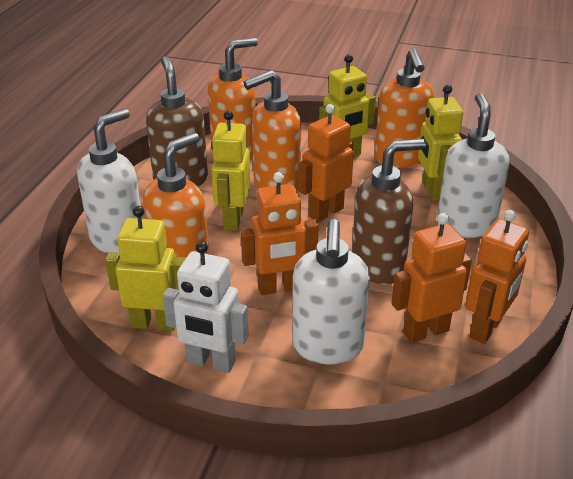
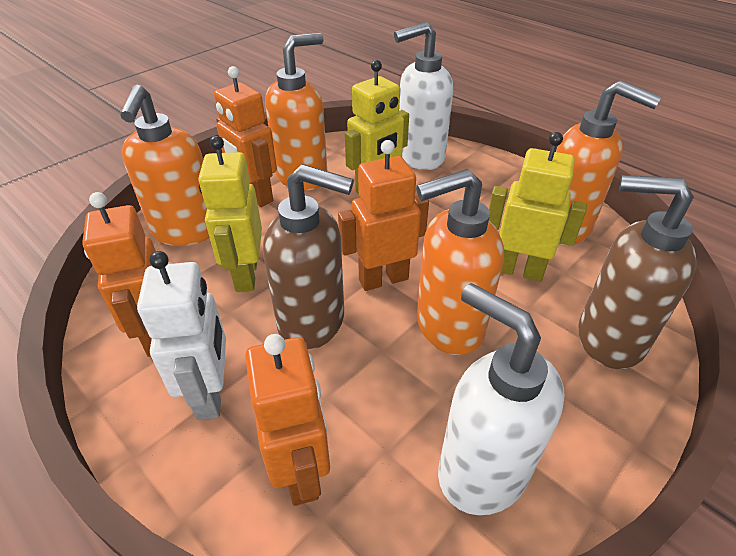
white soap dispenser: 3 -> 2
yellow robot: 4 -> 3

